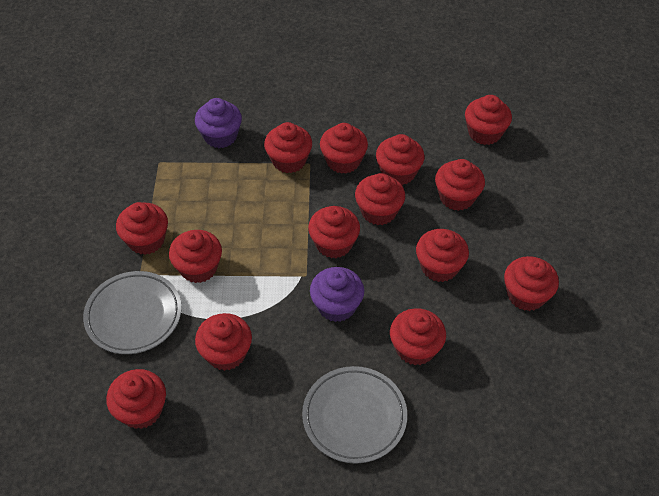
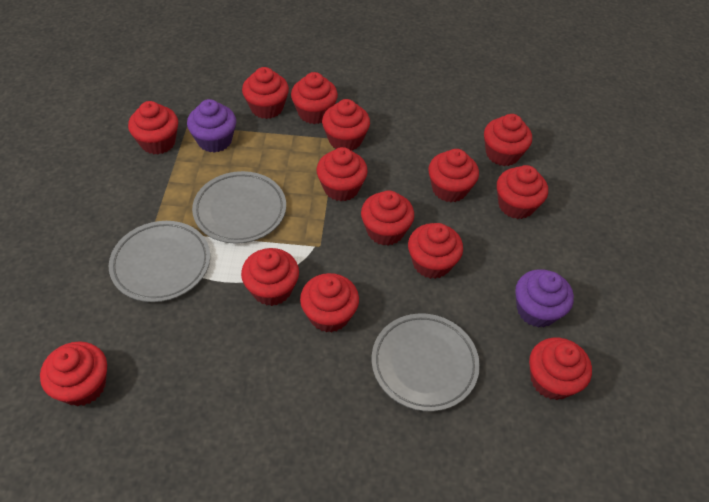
grey plate: 2 -> 3

